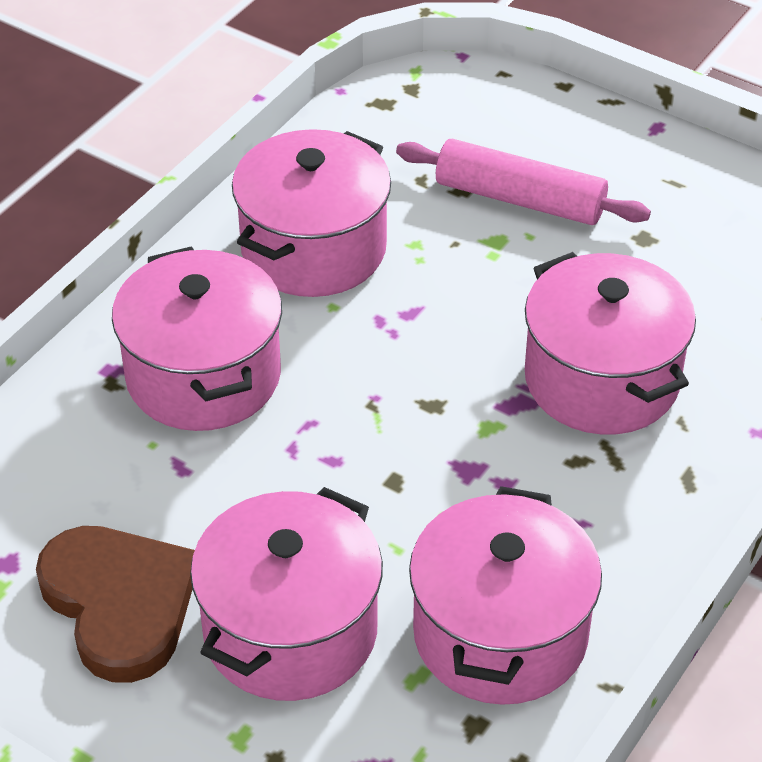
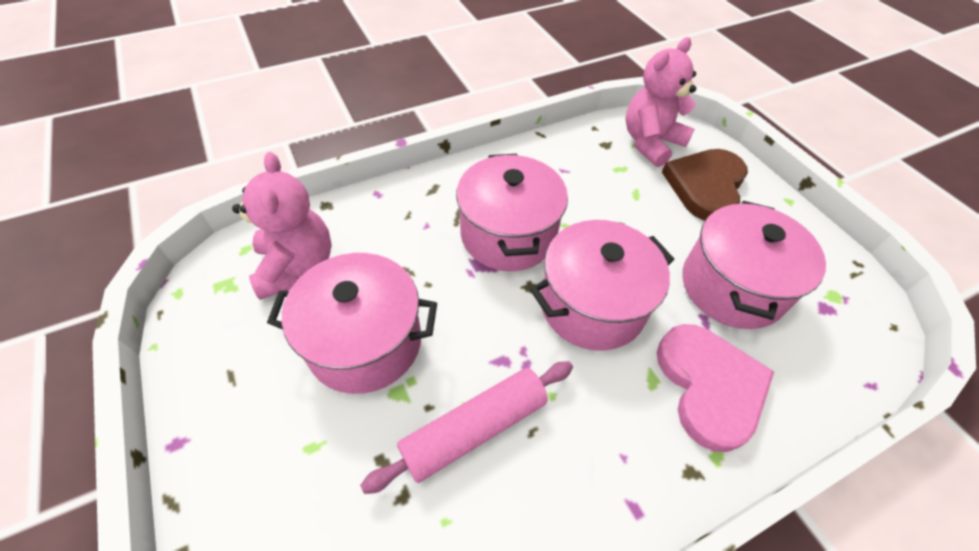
pink heart: 0 -> 1
pink pot: 5 -> 4
pink teddy bear: 0 -> 2

